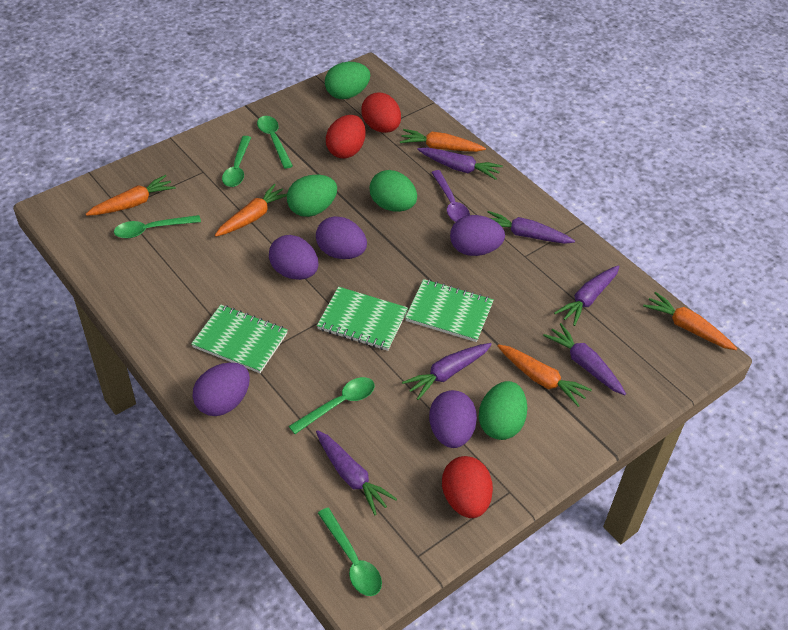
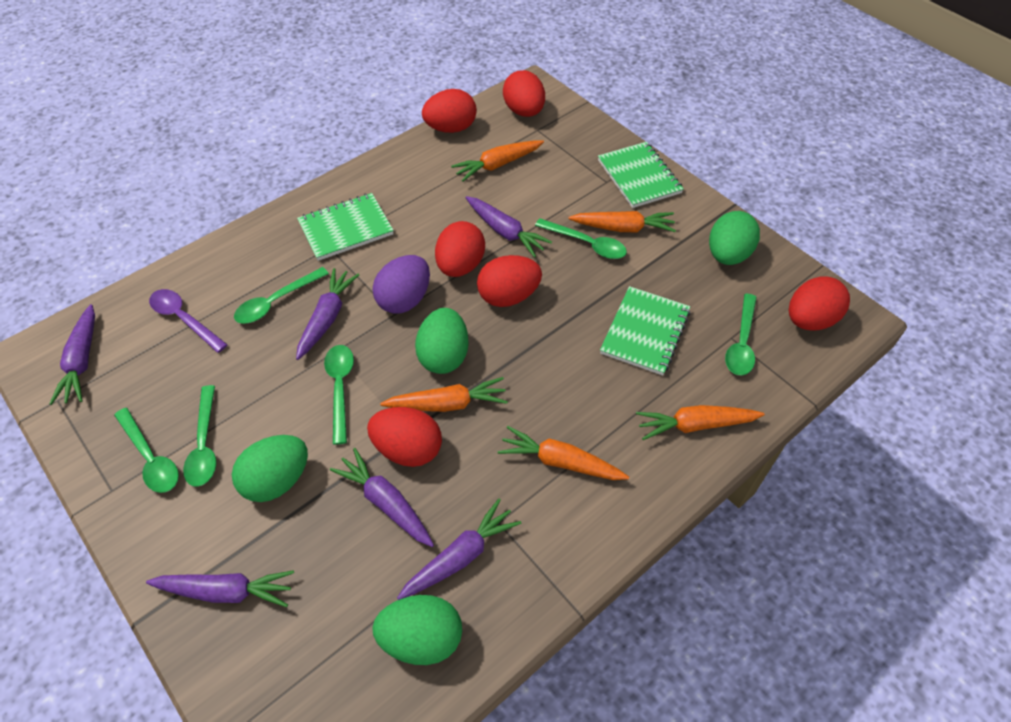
green spoon: 5 -> 6
purple egg: 5 -> 1
red egg: 3 -> 6

